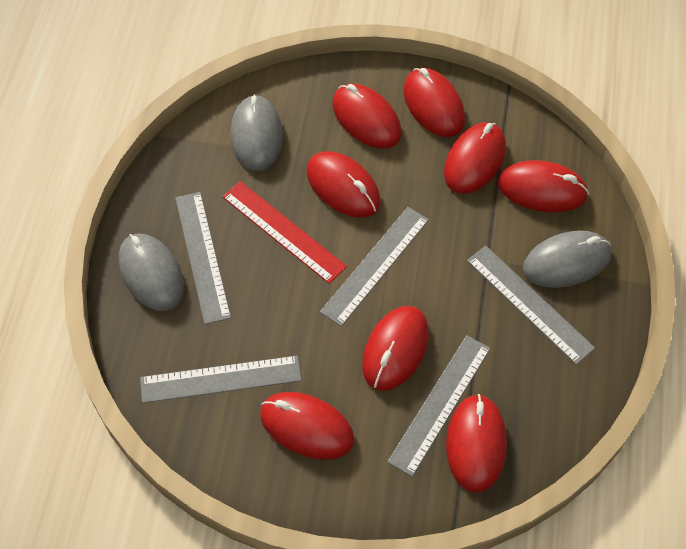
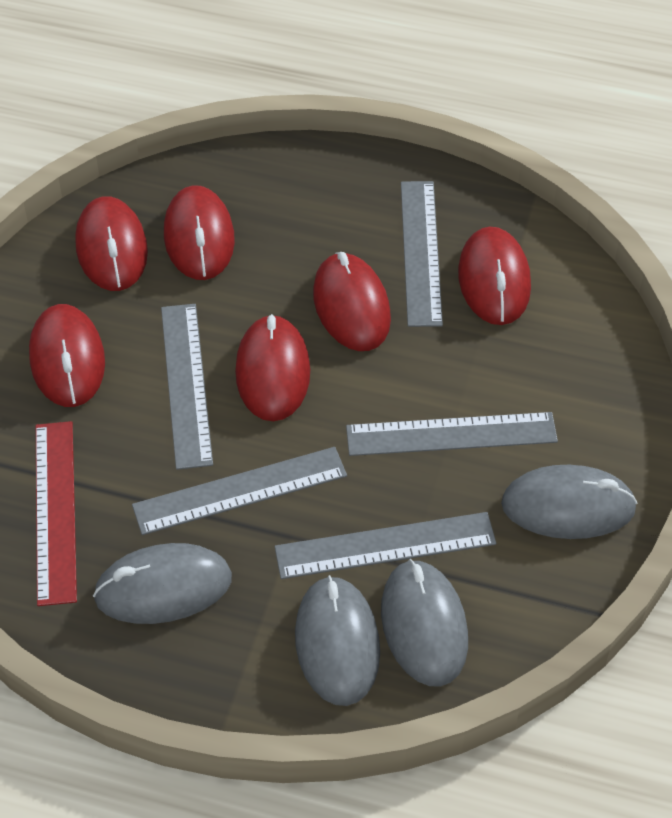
grey mouse: 3 -> 4
red mouse: 8 -> 6

